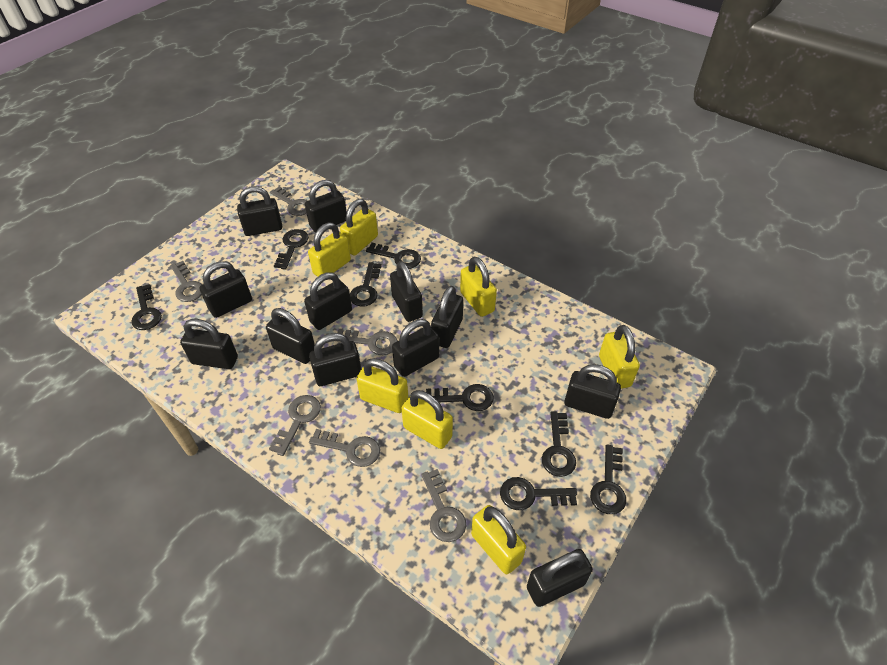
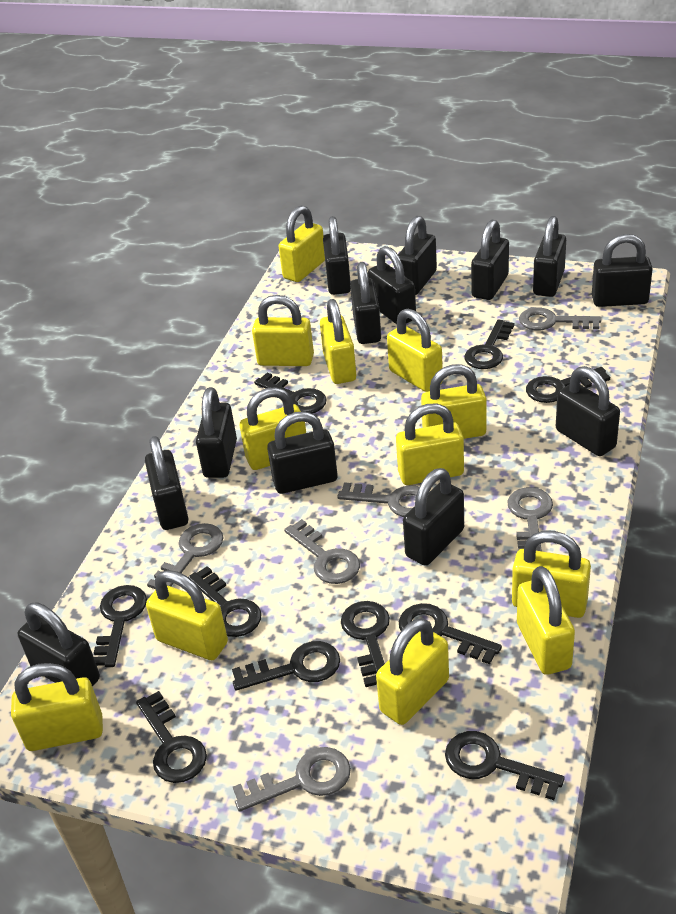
black key: 8 -> 10
black padlock: 12 -> 13
yellow padlock: 7 -> 12

